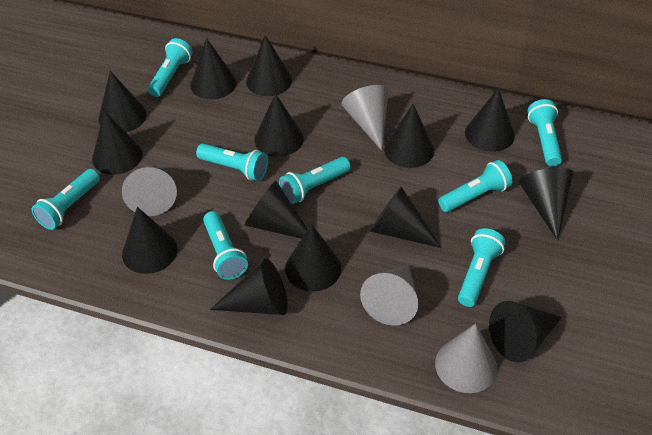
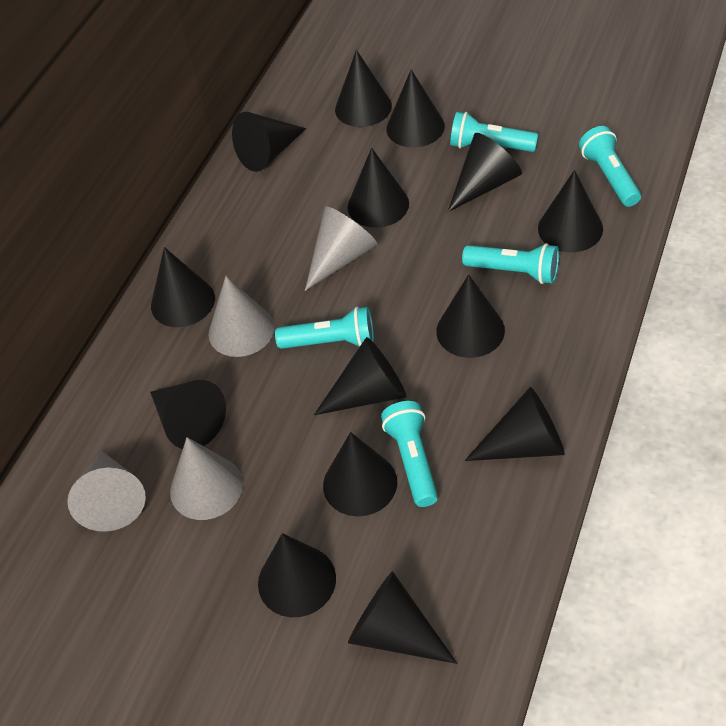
turquoise flashlight: 8 -> 5

